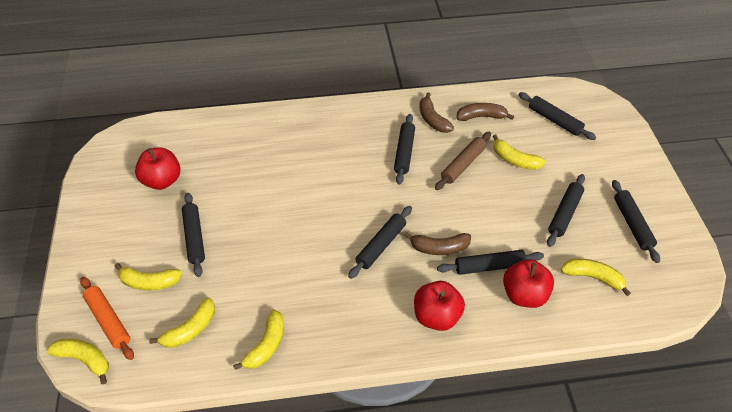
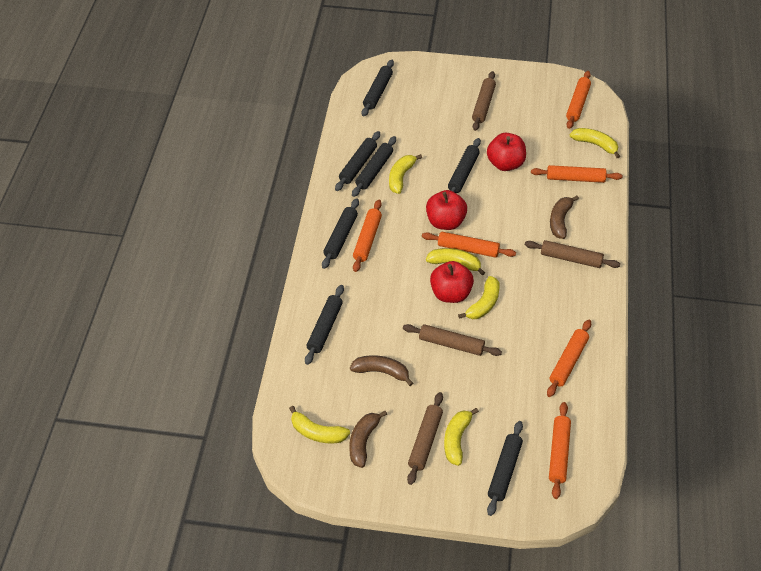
brown rolling pin: 1 -> 4
orange rolling pin: 1 -> 6

